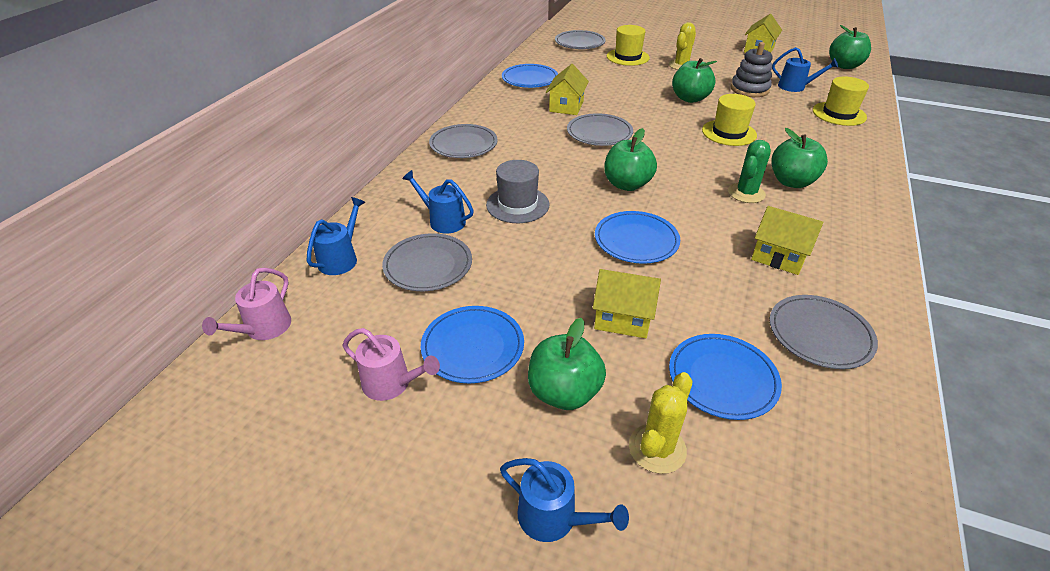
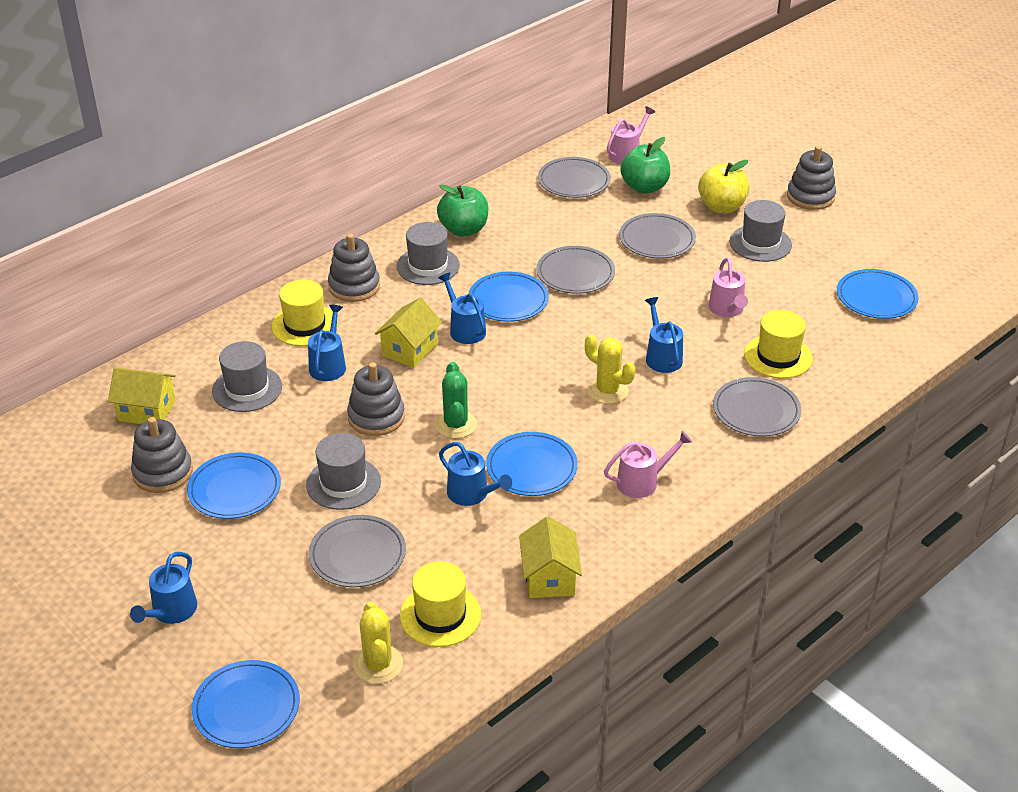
blue plate: 4 -> 5
blue watering can: 4 -> 5
green apple: 5 -> 2
grey hat: 1 -> 4
grey stacking toy: 1 -> 4
pink watering can: 2 -> 3
yellow apple: 0 -> 1
yellow house: 4 -> 3

